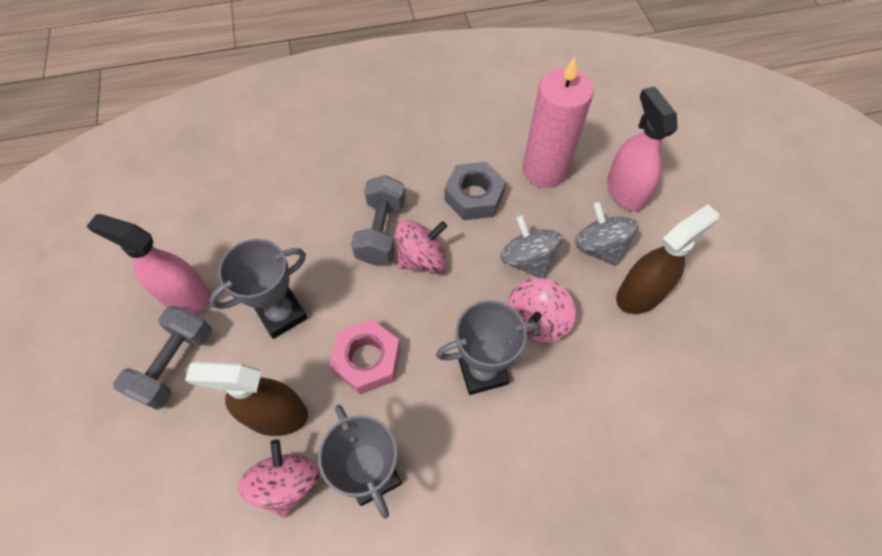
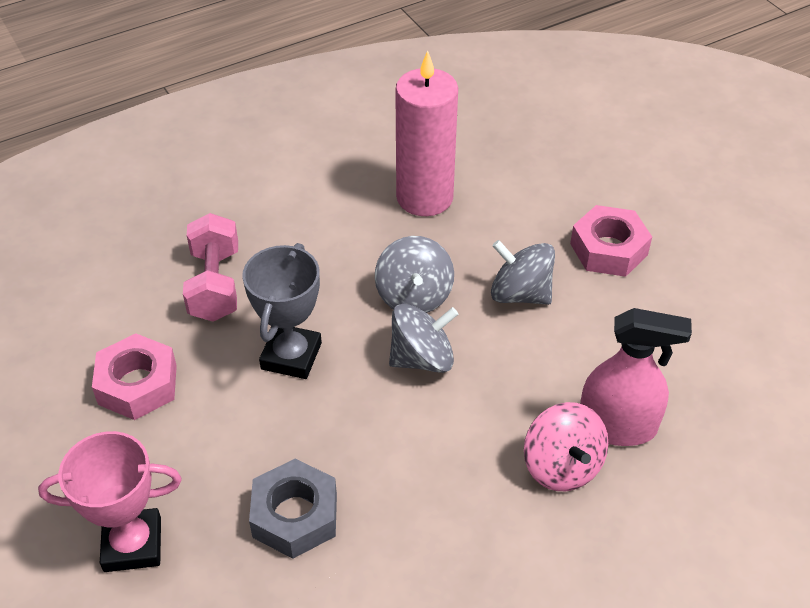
brown spray bottle: 2 -> 0
grey dumbbell: 2 -> 0
grey spinning top: 2 -> 3
grey trophy: 3 -> 1
pink dumbbell: 0 -> 1
pink nut: 1 -> 2
pink spinning top: 3 -> 1
pink spray bottle: 2 -> 1
pink trophy: 0 -> 1

